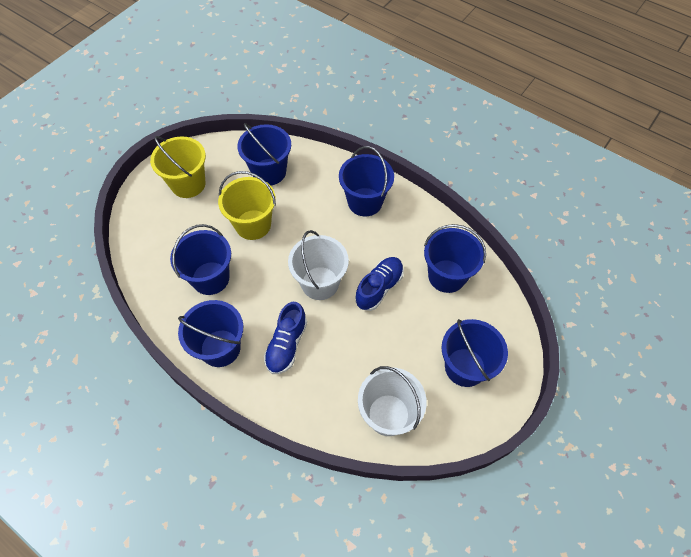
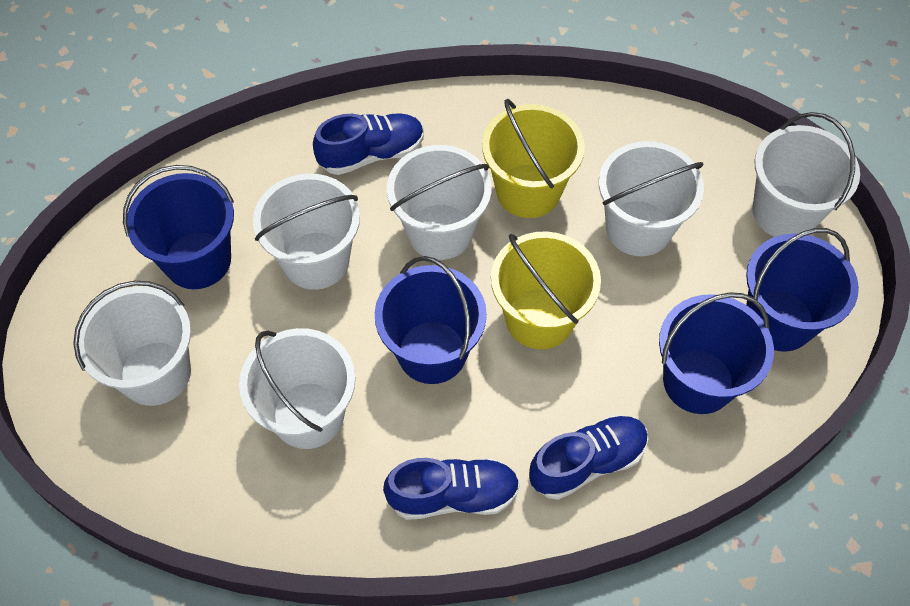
blue bucket: 6 -> 4
blue shoe: 2 -> 3
white bucket: 2 -> 6

